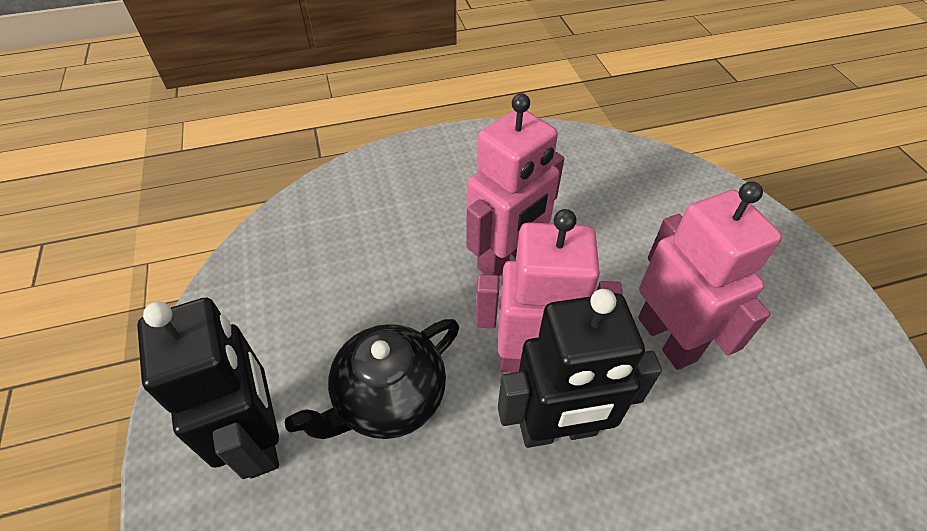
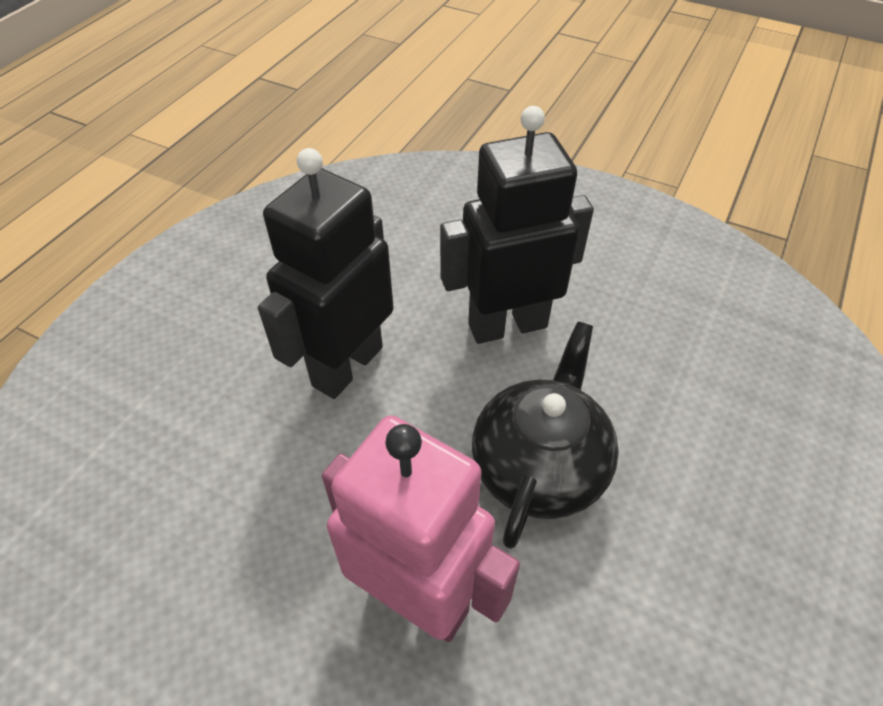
pink robot: 3 -> 1

